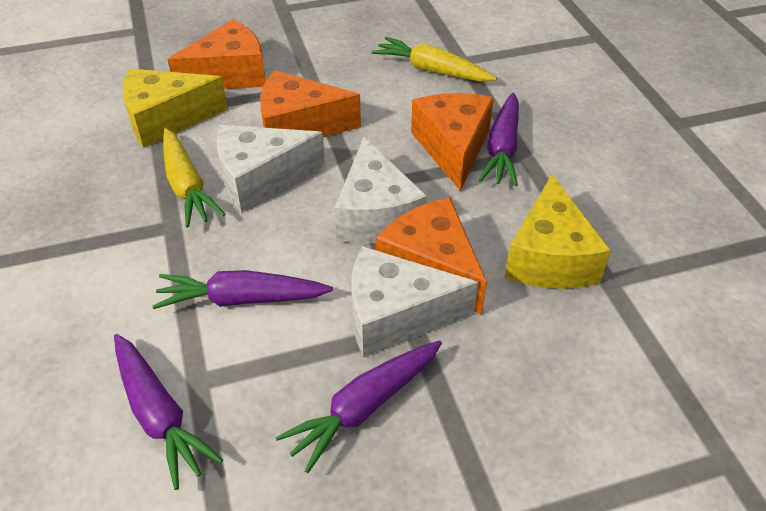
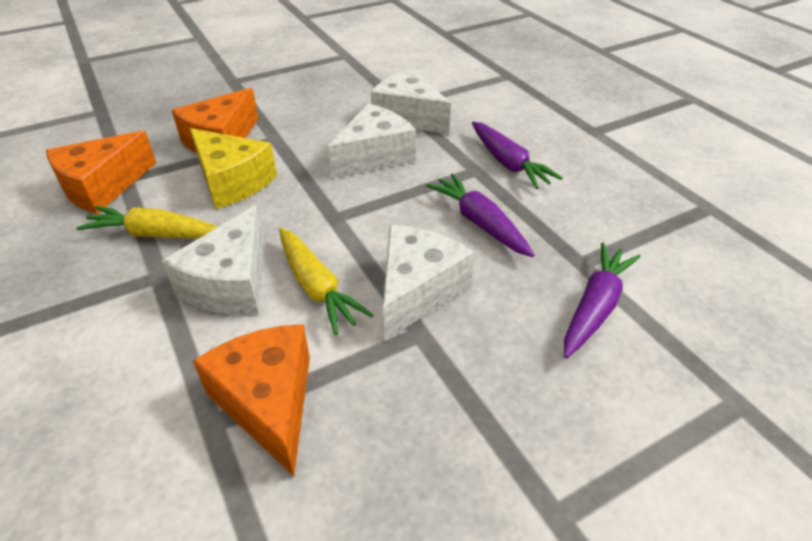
orange cheese: 4 -> 3
purple carrot: 4 -> 3
white cheese: 3 -> 4
yellow cheese: 2 -> 1

